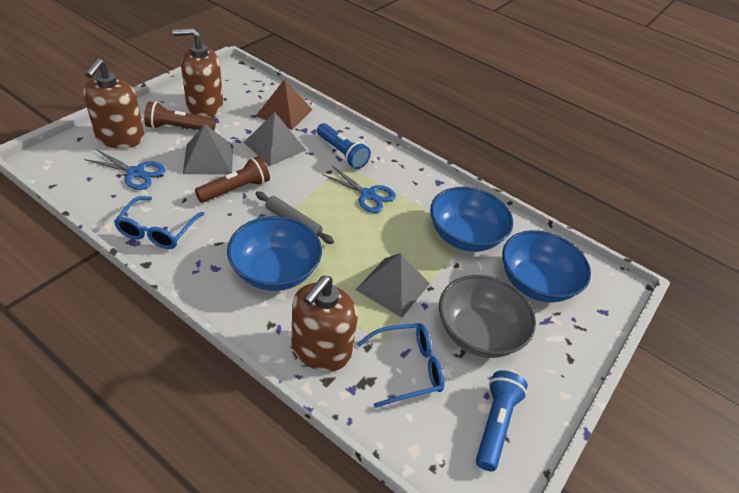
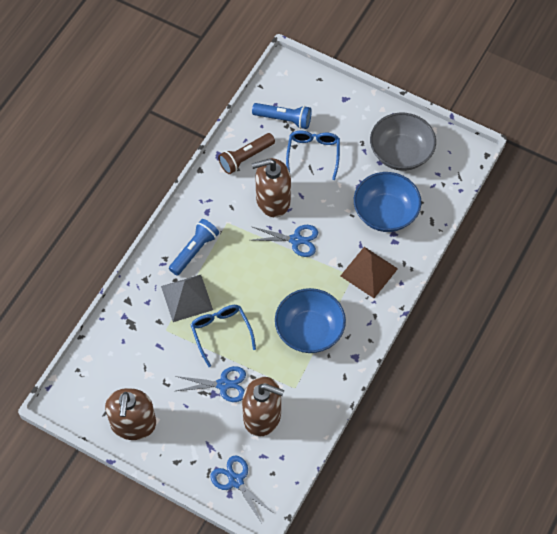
blue bowl: 3 -> 2
blue scissors: 2 -> 3
brown flashlight: 2 -> 1
grey pyramid: 3 -> 1
grey rolling pin: 1 -> 0

